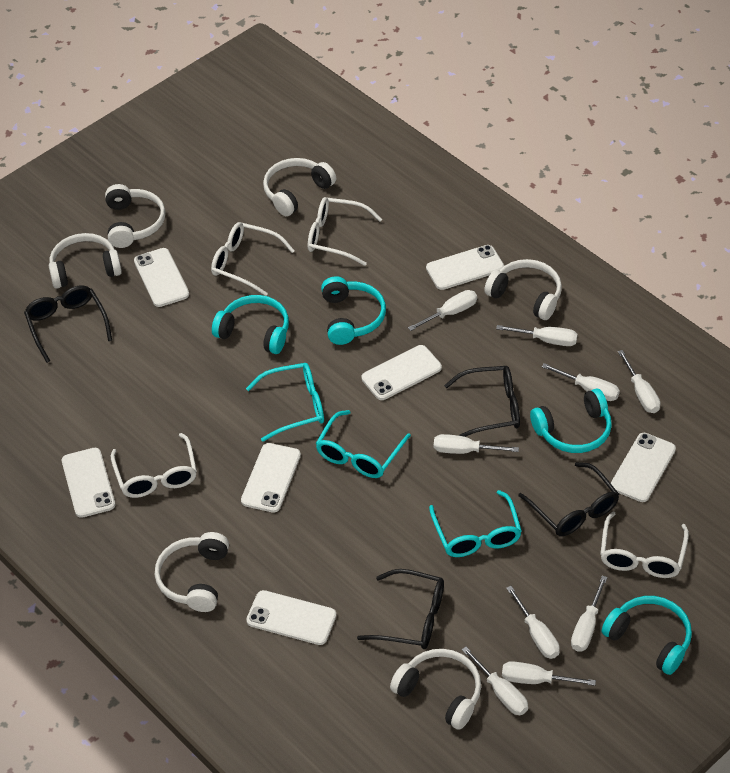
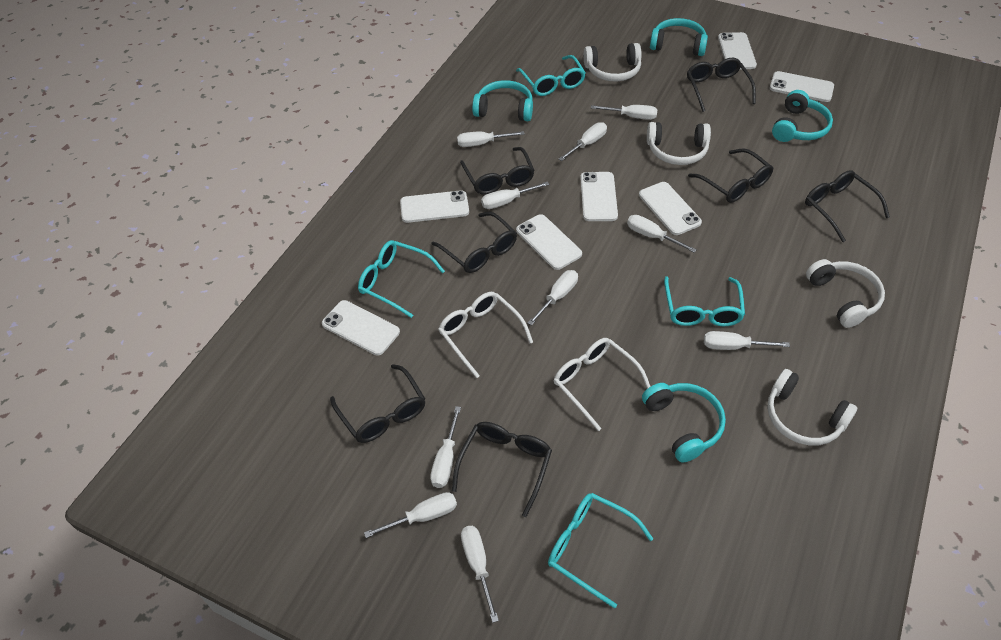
black glasses: 4 -> 7
turquoise glasses: 3 -> 4
white glasses: 4 -> 2
white headphones: 6 -> 4
white screwdriver: 9 -> 10

